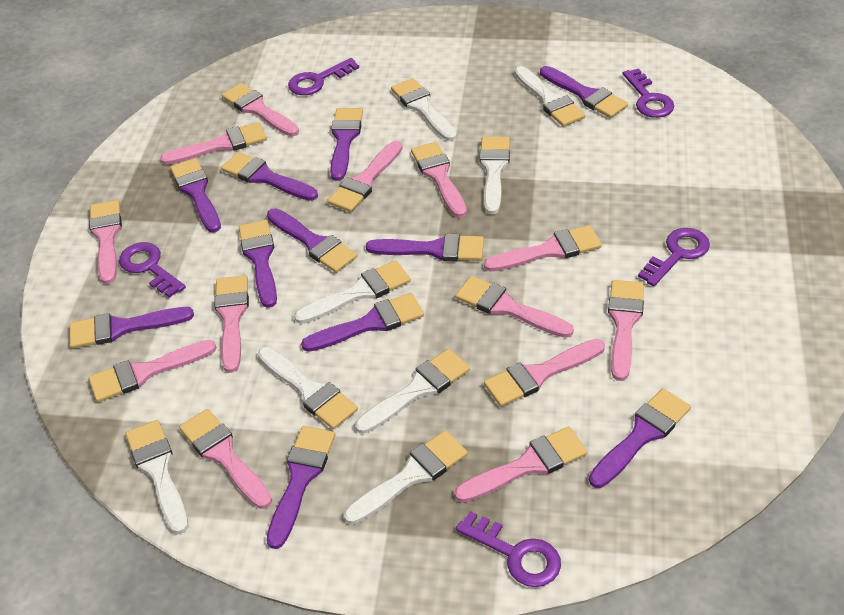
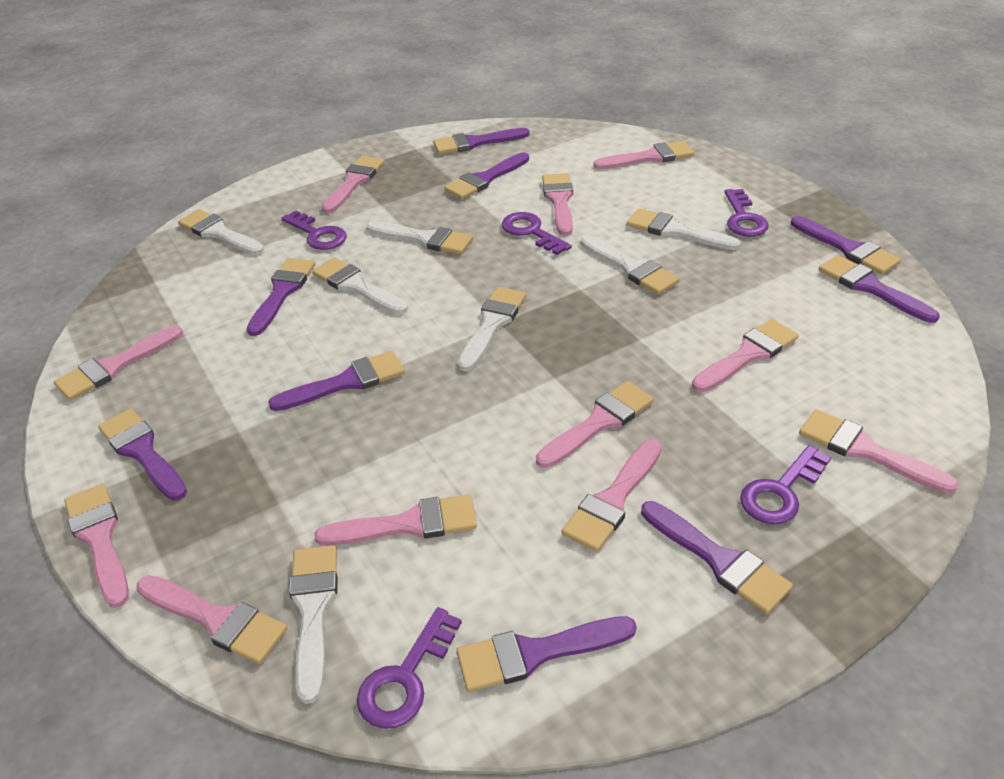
pink brush: 13 -> 11
purple brush: 11 -> 9
white brush: 8 -> 7

